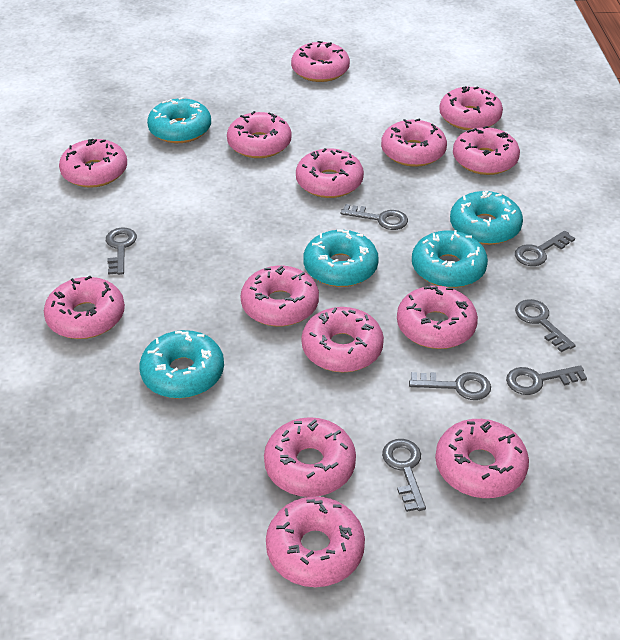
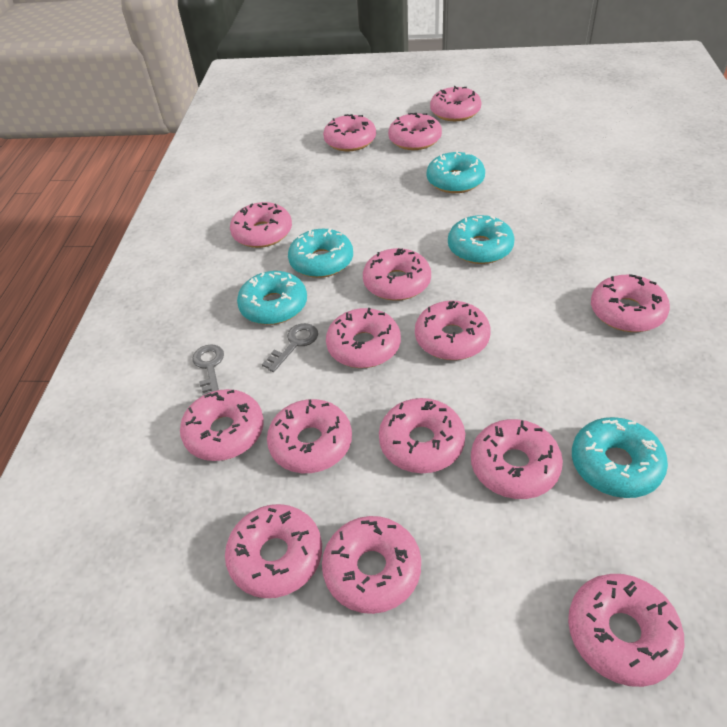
grey key: 7 -> 2
pink donut: 14 -> 15

